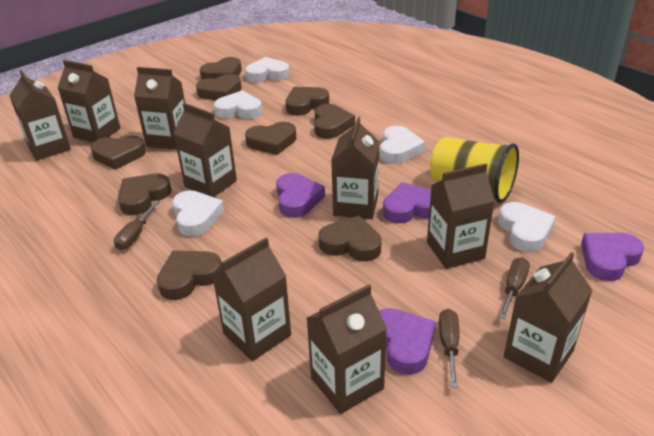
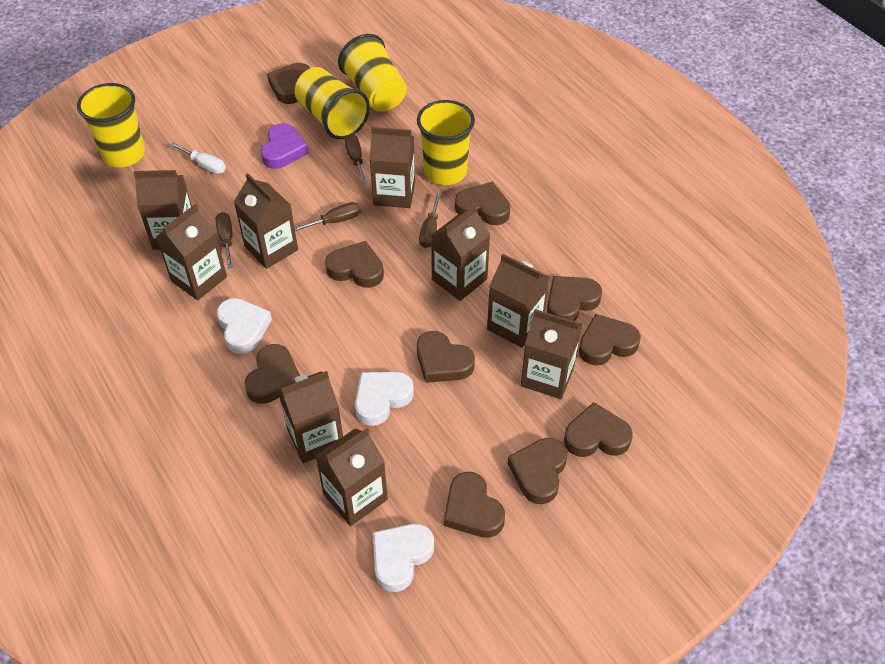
brown heart: 9 -> 10
brown screwdriver: 3 -> 4
purple heart: 4 -> 1
white heart: 5 -> 3
white screwdriver: 0 -> 1
yellow cup: 1 -> 4

